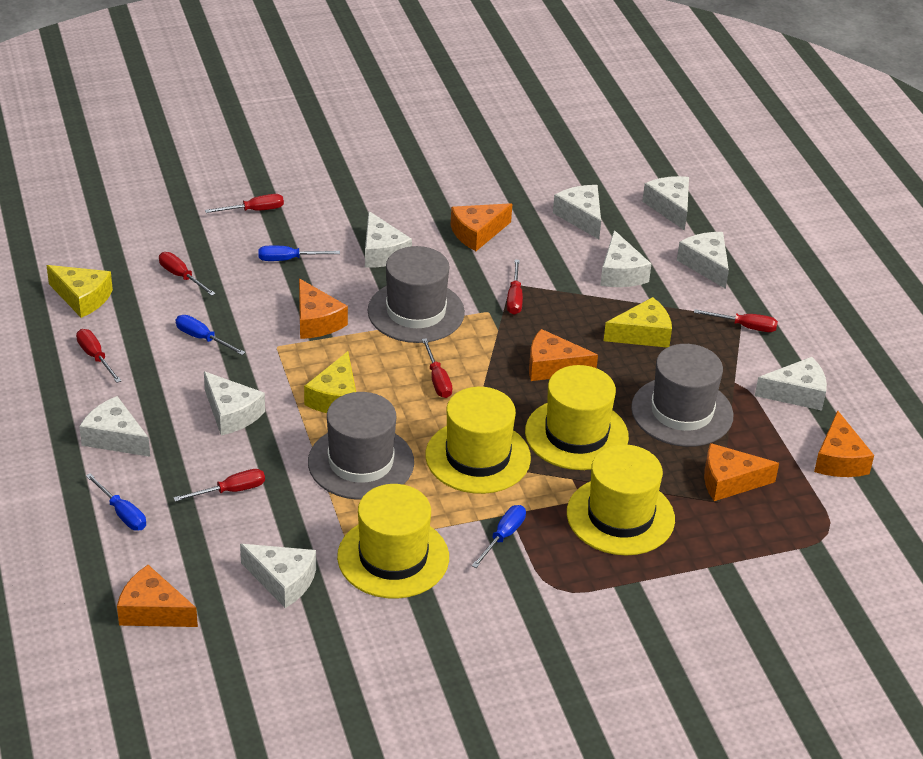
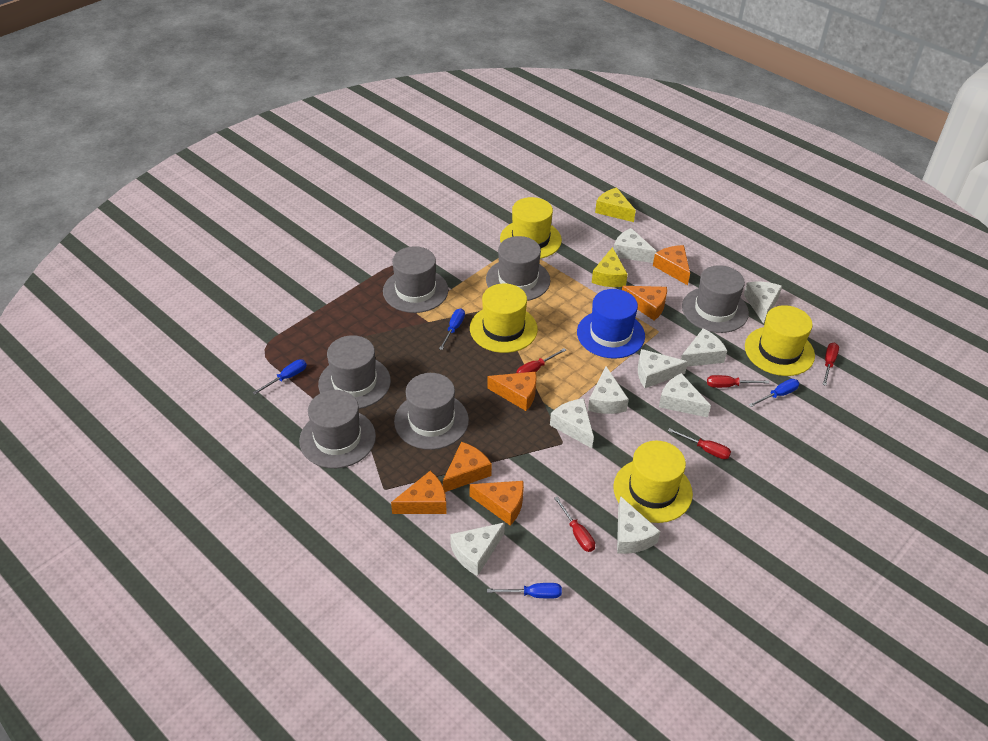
blue hat: 0 -> 1
grey hat: 3 -> 6
red screwdriver: 7 -> 5
yellow cheese: 3 -> 2

